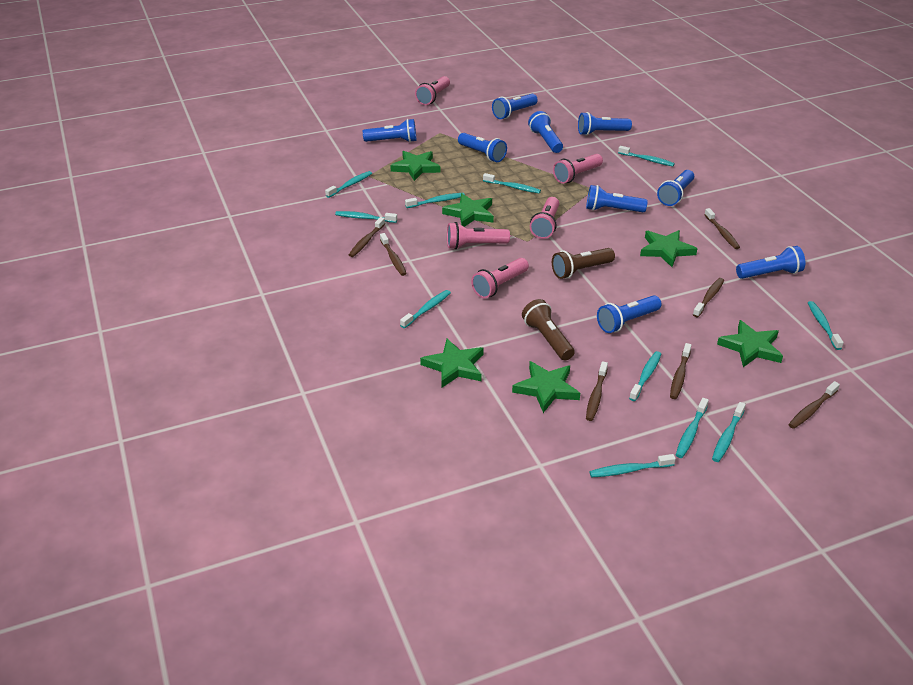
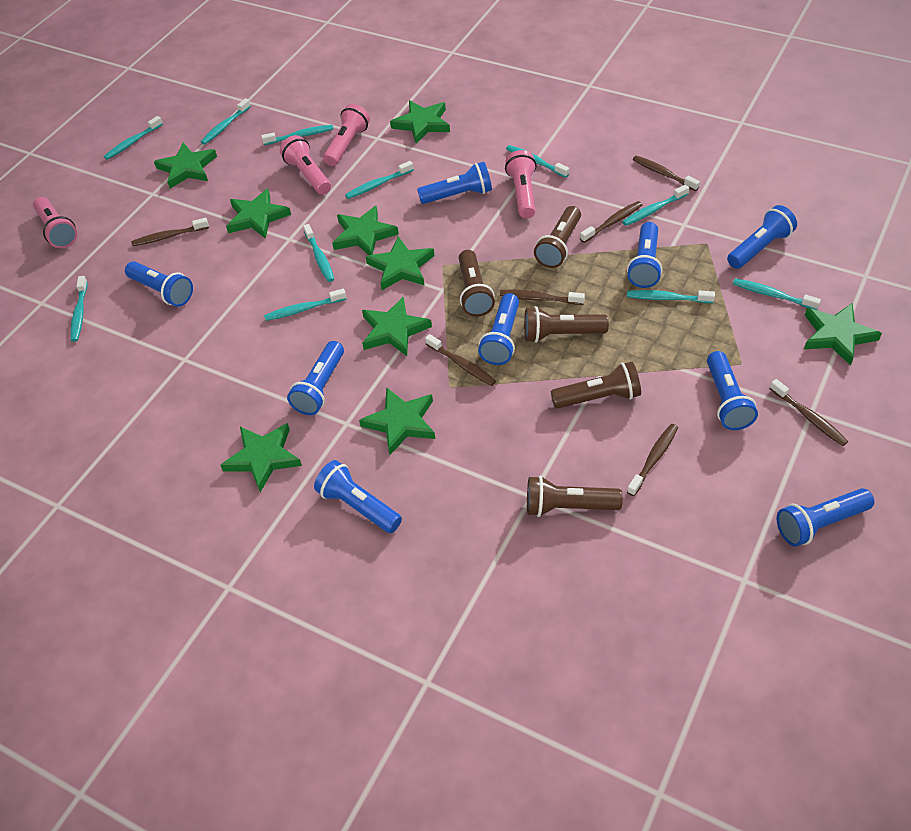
brown flashlight: 2 -> 5
green star: 6 -> 9
pink flashlight: 5 -> 4

